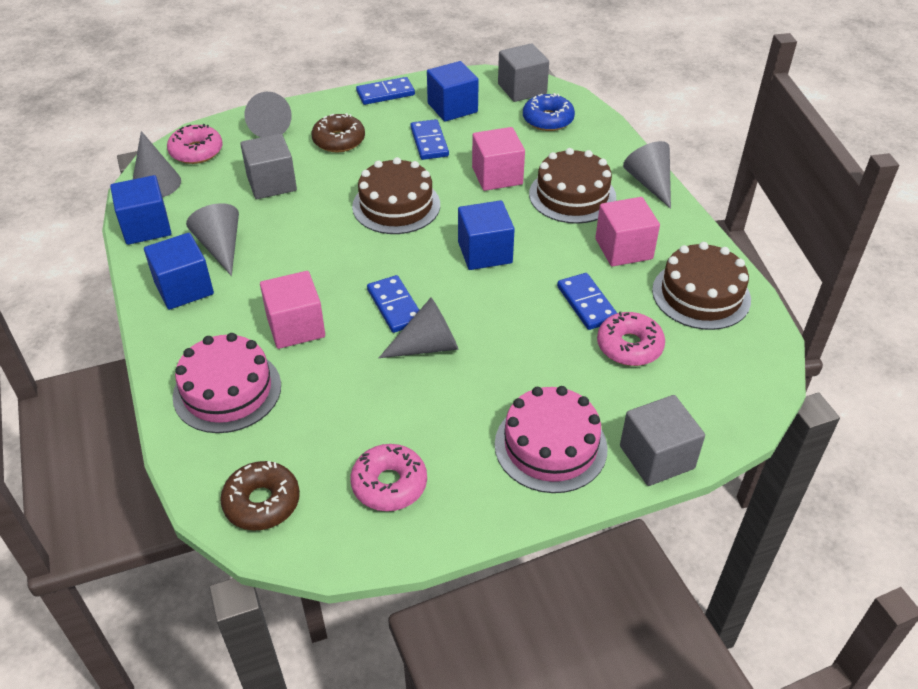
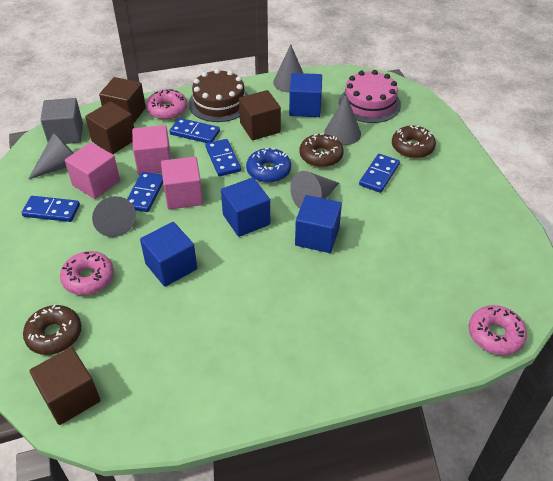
blue domino: 4 -> 5
brown cake: 3 -> 1
brown cube: 0 -> 4
brown donut: 2 -> 3
grey cube: 3 -> 1
pink cake: 2 -> 1

